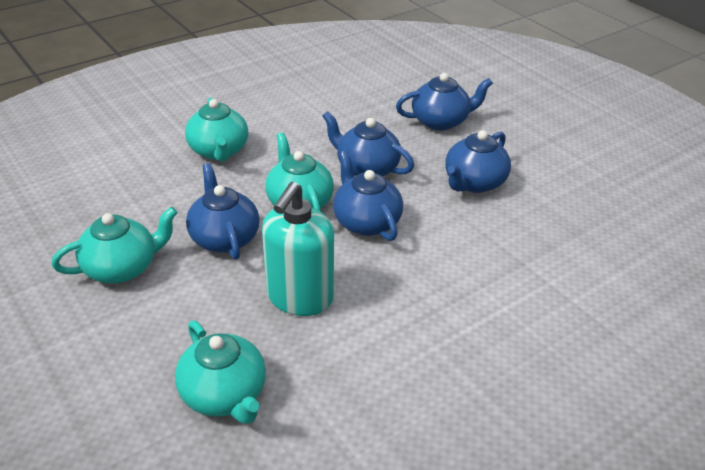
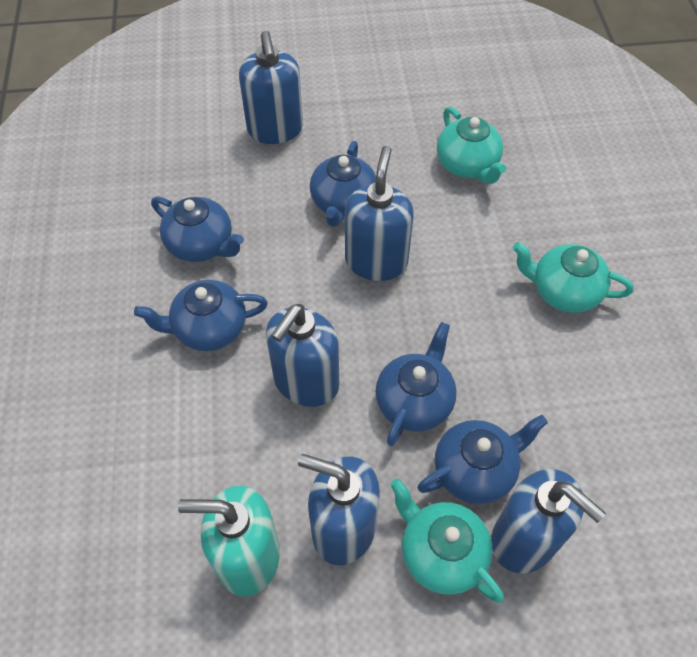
blue soap dispenser: 0 -> 5
turquoise teapot: 4 -> 3

